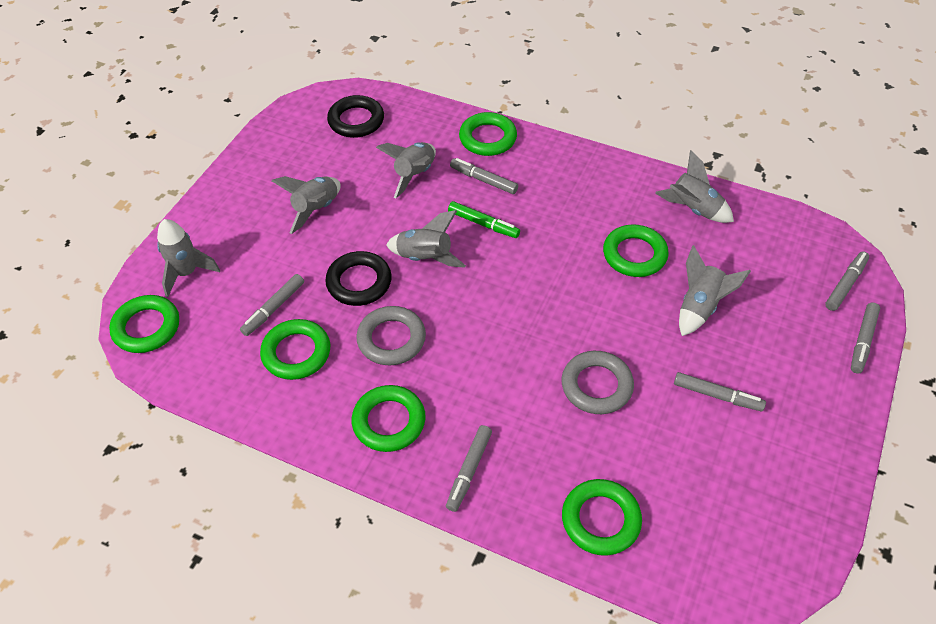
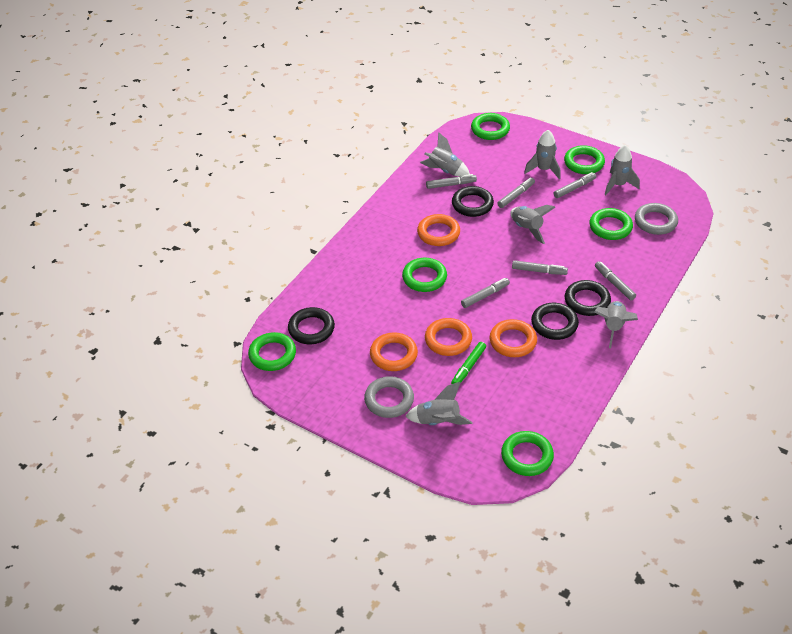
black ring: 2 -> 4
orange ring: 0 -> 4

